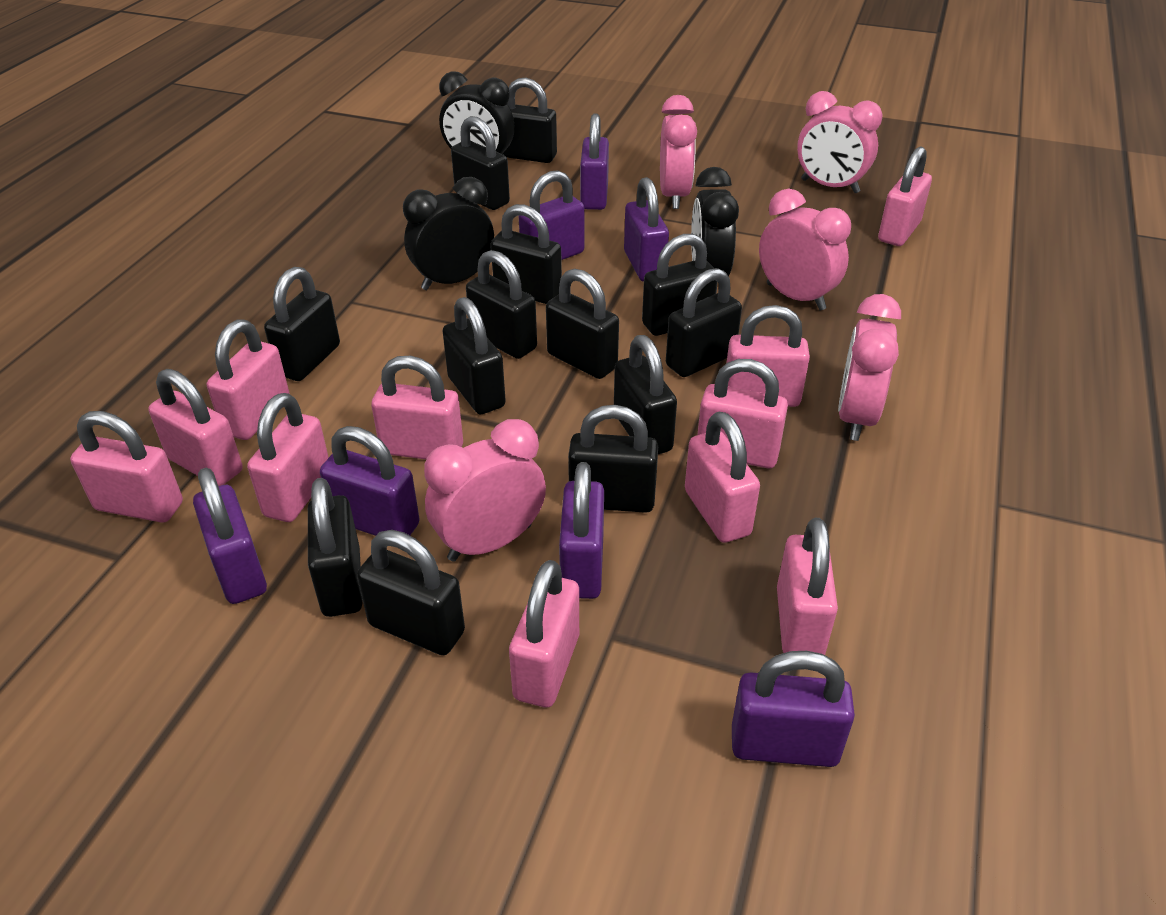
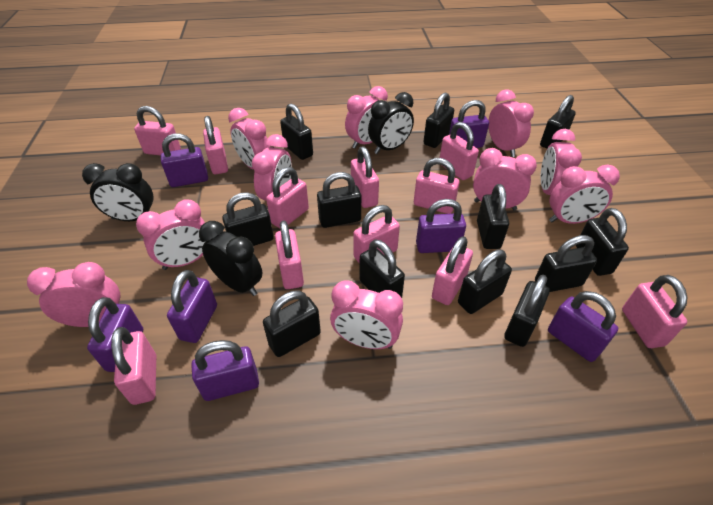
black padlock: 13 -> 12
pink clock: 5 -> 10

